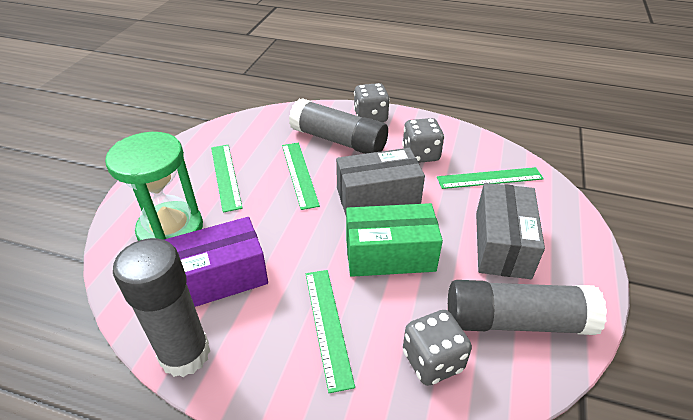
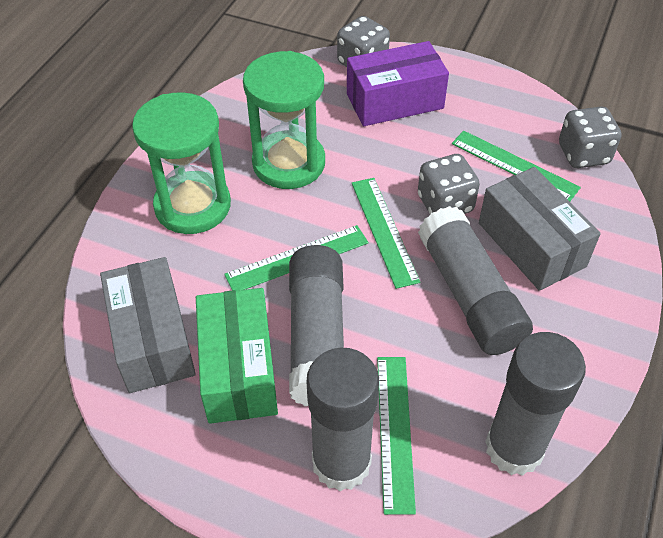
green hourglass: 1 -> 2
grey glue stick: 3 -> 4

